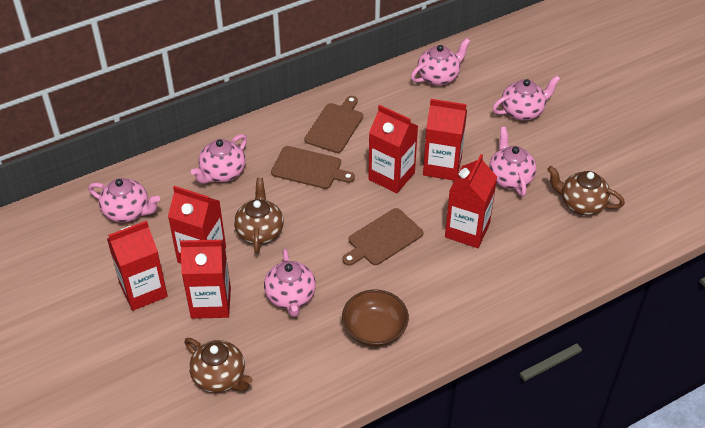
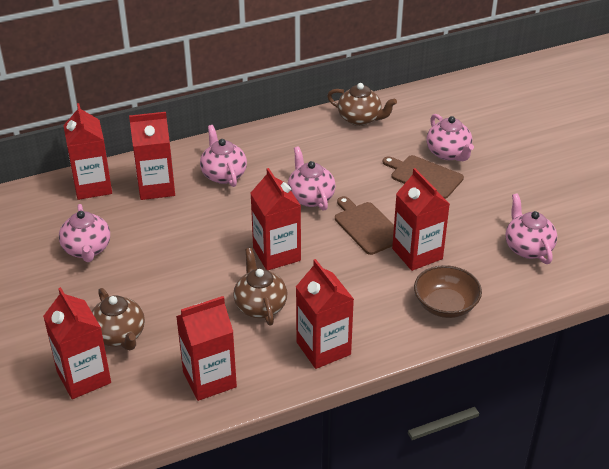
brown cutting board: 3 -> 2
pink teapot: 6 -> 5
red carton: 6 -> 7

